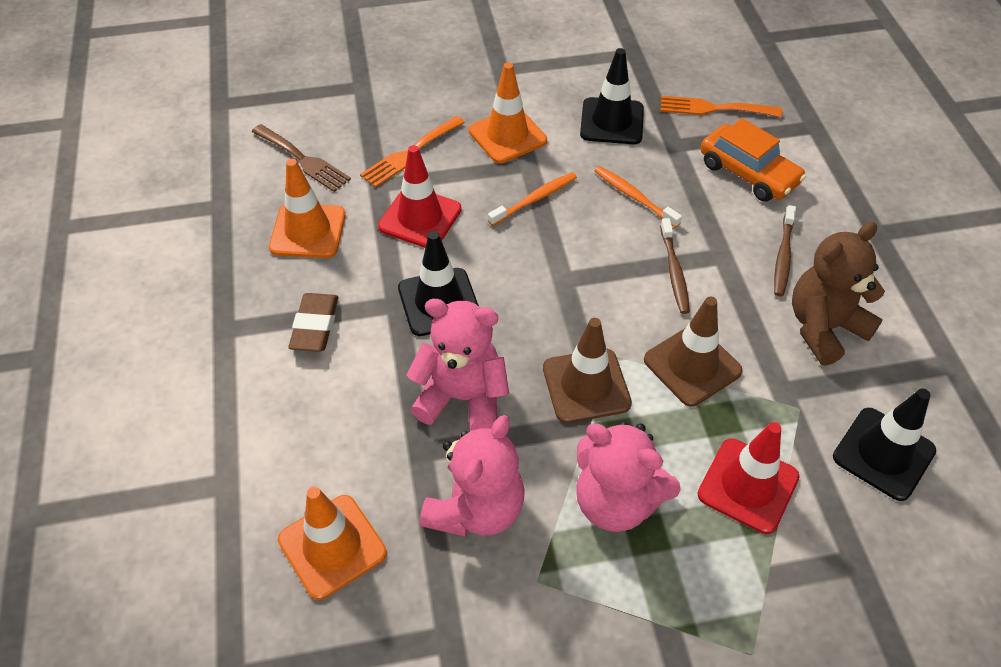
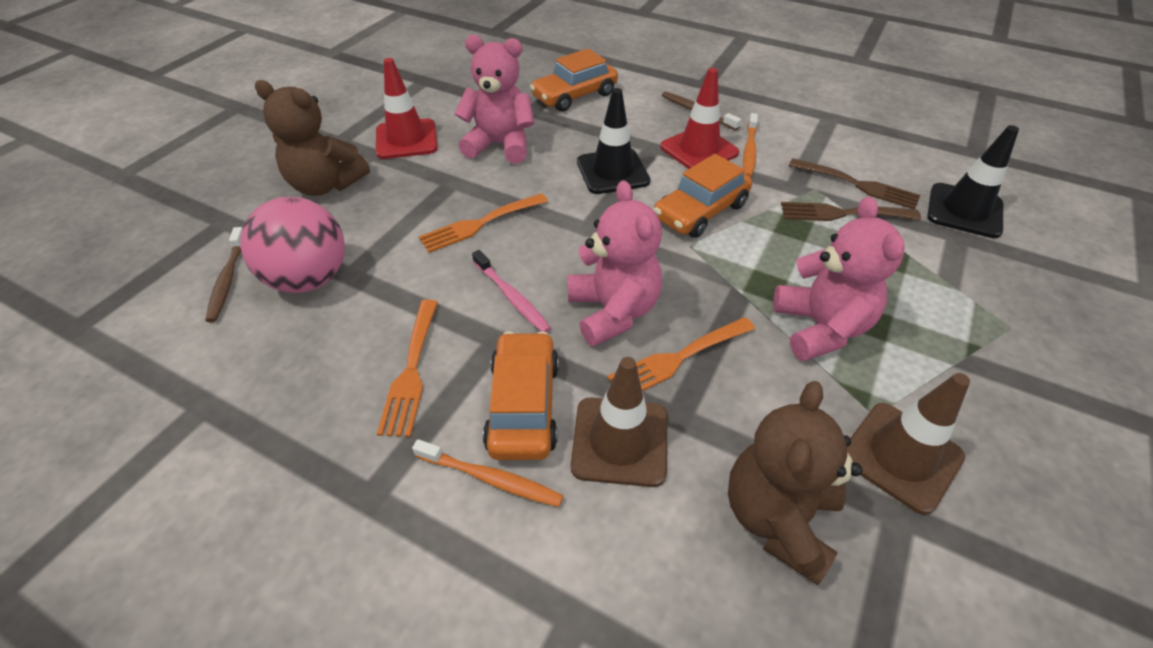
black traffic cone: 3 -> 2
brown eraser: 1 -> 0
brown fork: 1 -> 2
brown teddy bear: 1 -> 2
orange car: 1 -> 3
orange fork: 2 -> 3
orange traffic cone: 3 -> 0
pink ball: 0 -> 1
pink toothbrush: 0 -> 1

